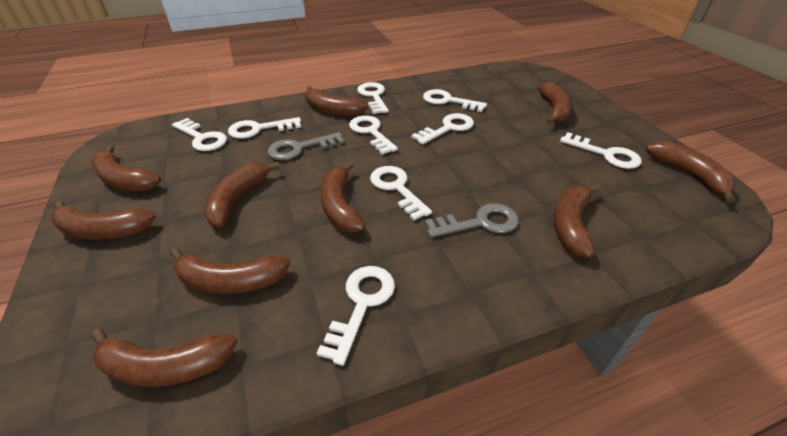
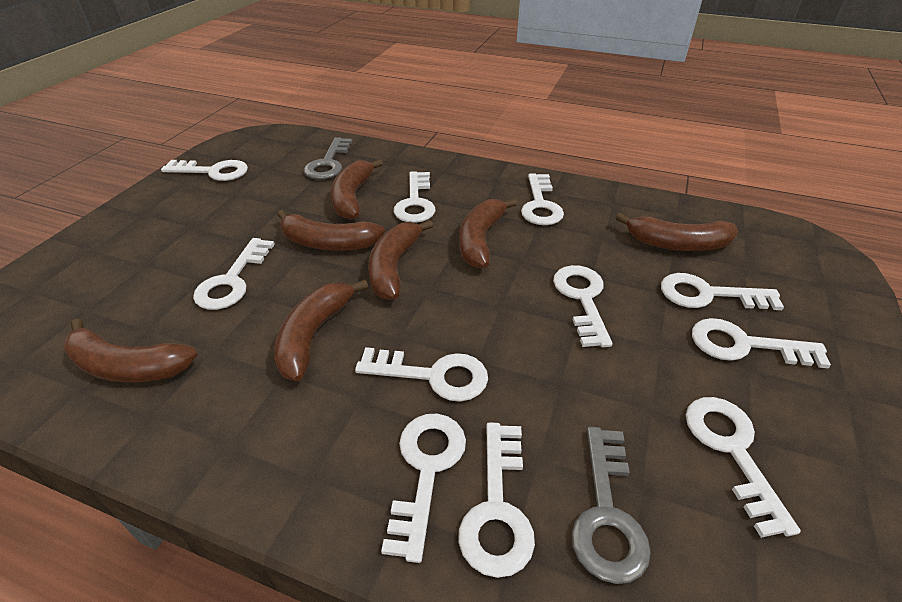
brown banana: 10 -> 7
white key: 9 -> 11

